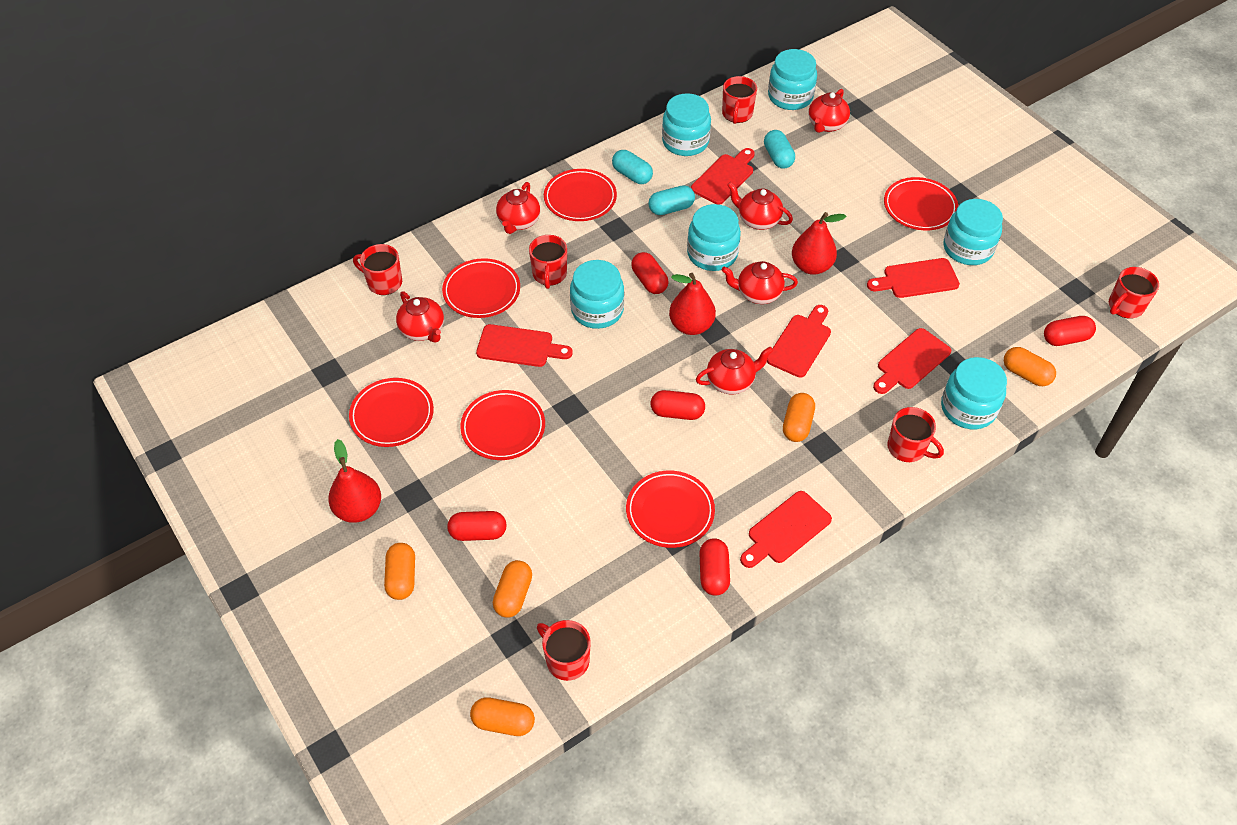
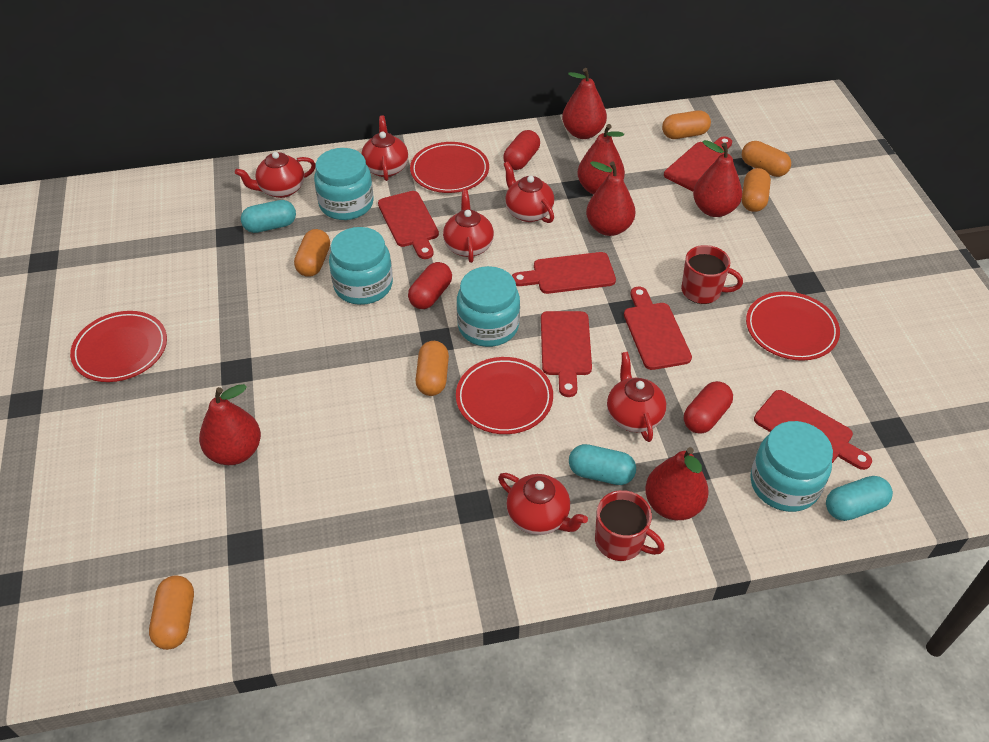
orange capsule: 5 -> 6
red capsule: 5 -> 3
red mug: 6 -> 2
red pear: 3 -> 6
red plate: 6 -> 4
turquoise jar: 6 -> 4

